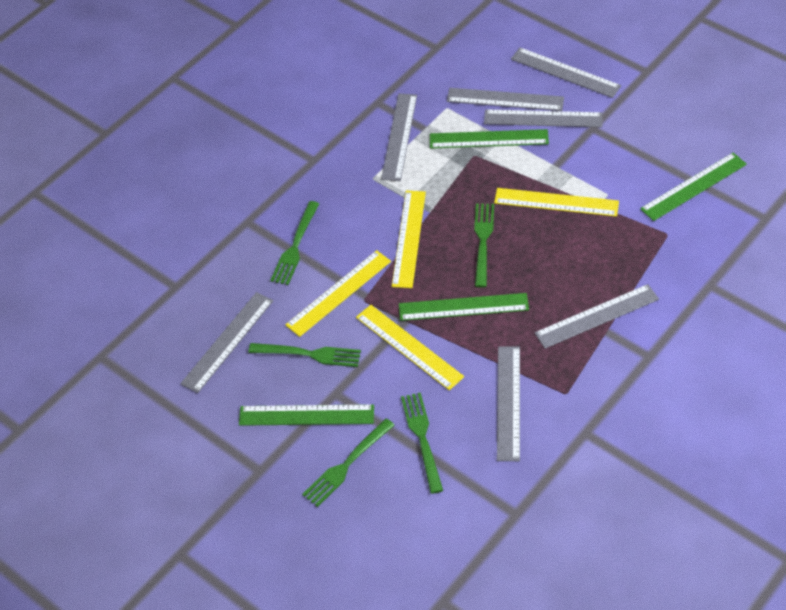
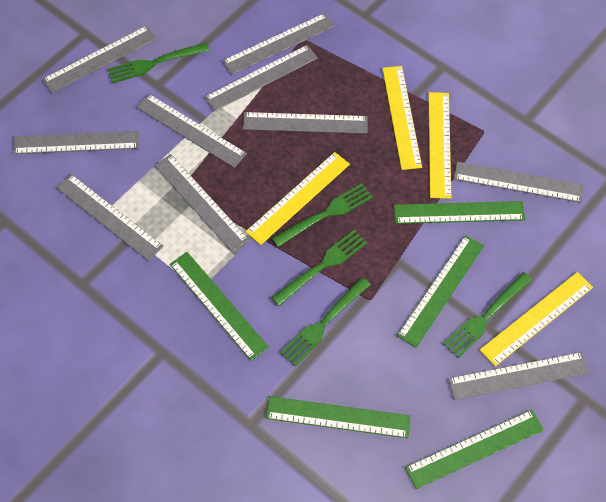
green ruler: 4 -> 5
grey ruler: 7 -> 10

